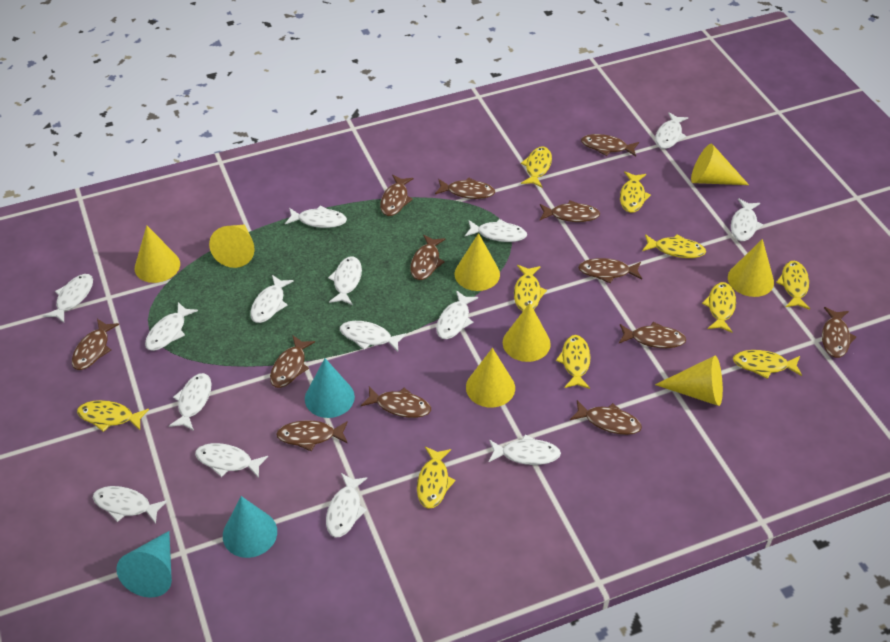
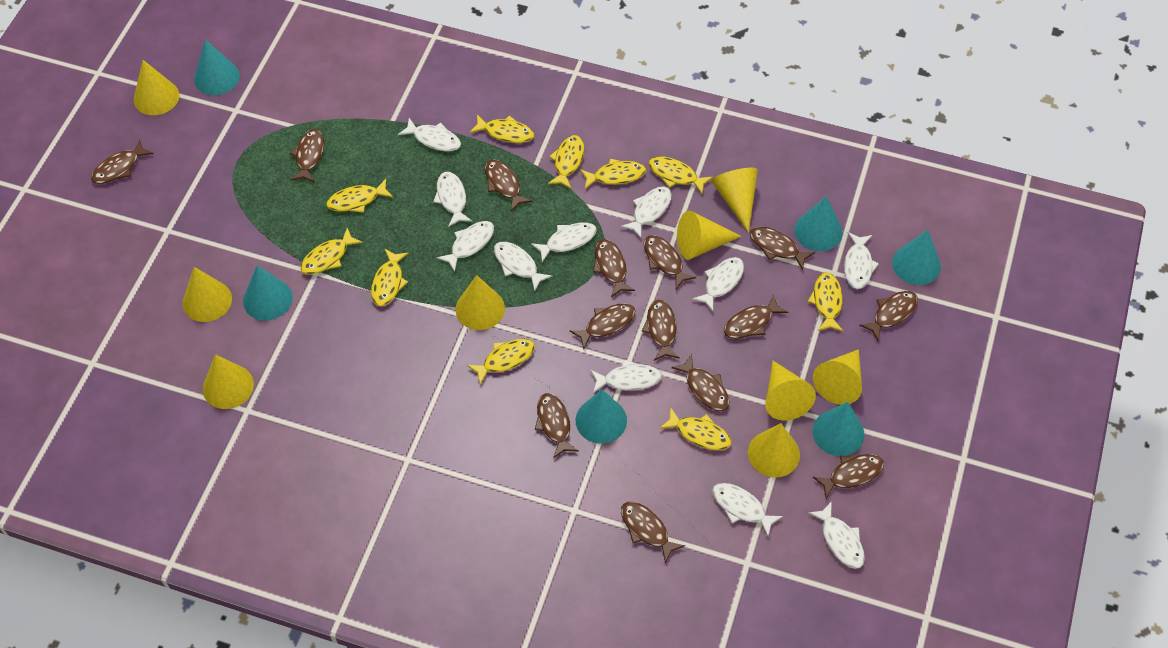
brown fish: 13 -> 14
turquoise cone: 3 -> 6
white fish: 15 -> 11
yellow cone: 8 -> 9

